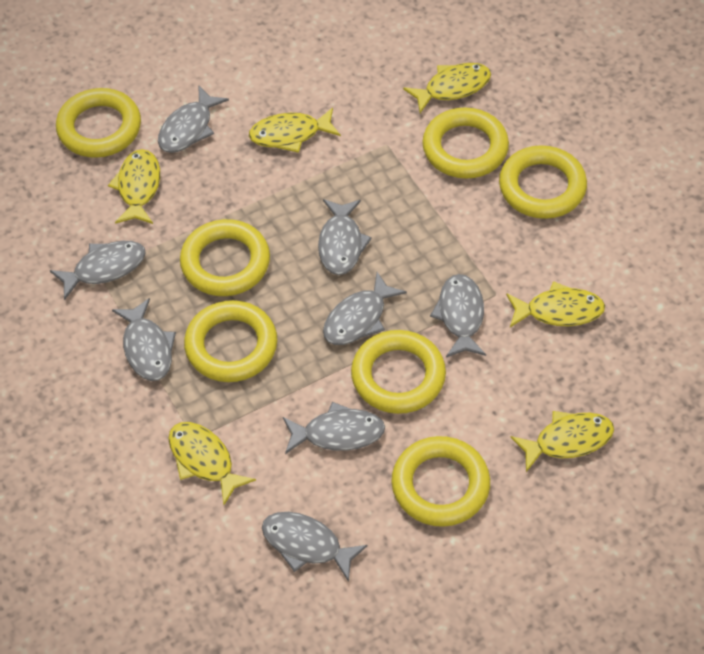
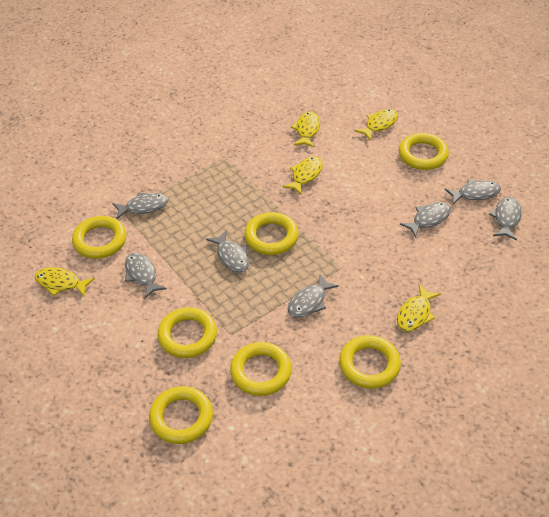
grey fish: 8 -> 7
yellow fish: 6 -> 5

